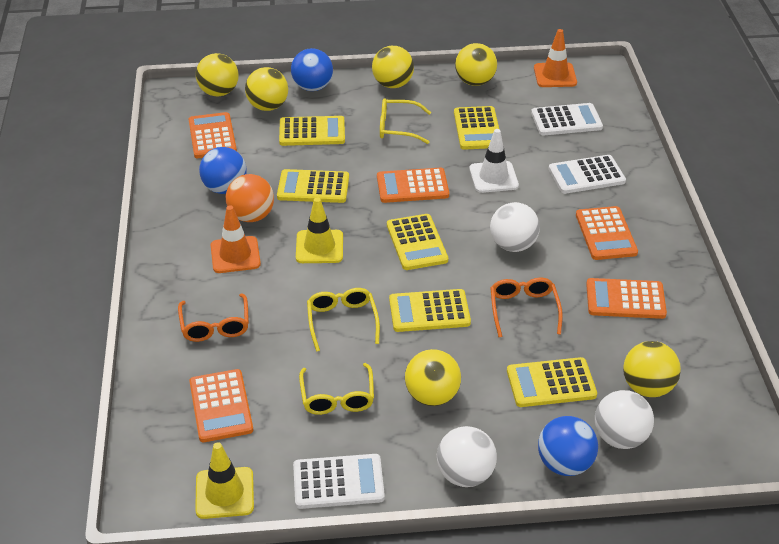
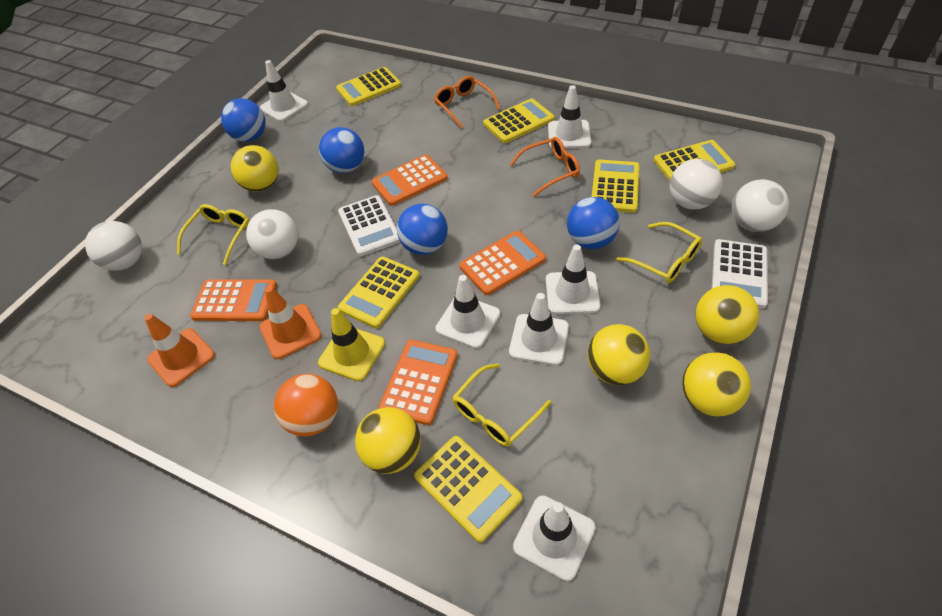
blue ball: 3 -> 4
orange calculator: 5 -> 4
white ball: 3 -> 4
white calculator: 3 -> 2
white traffic cone: 1 -> 6
yellow ball: 6 -> 5
yellow traffic cone: 2 -> 1

